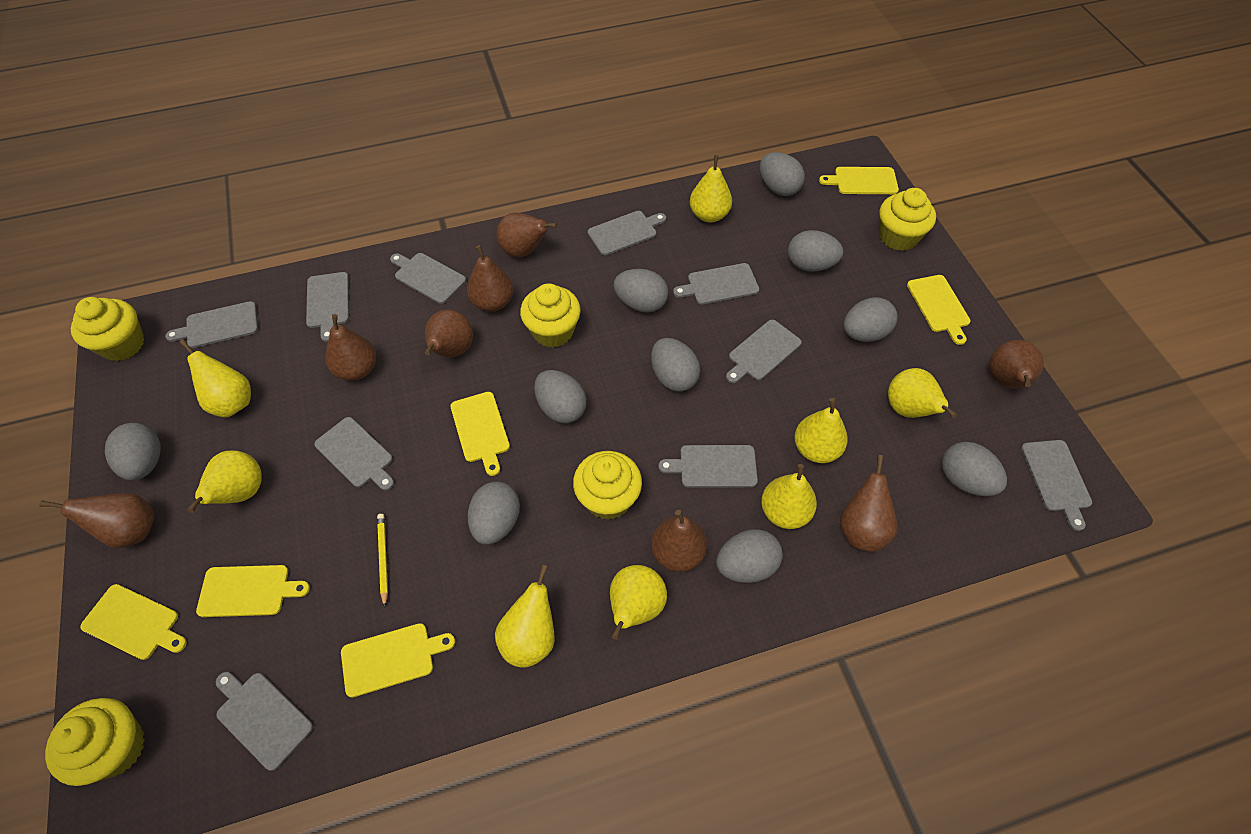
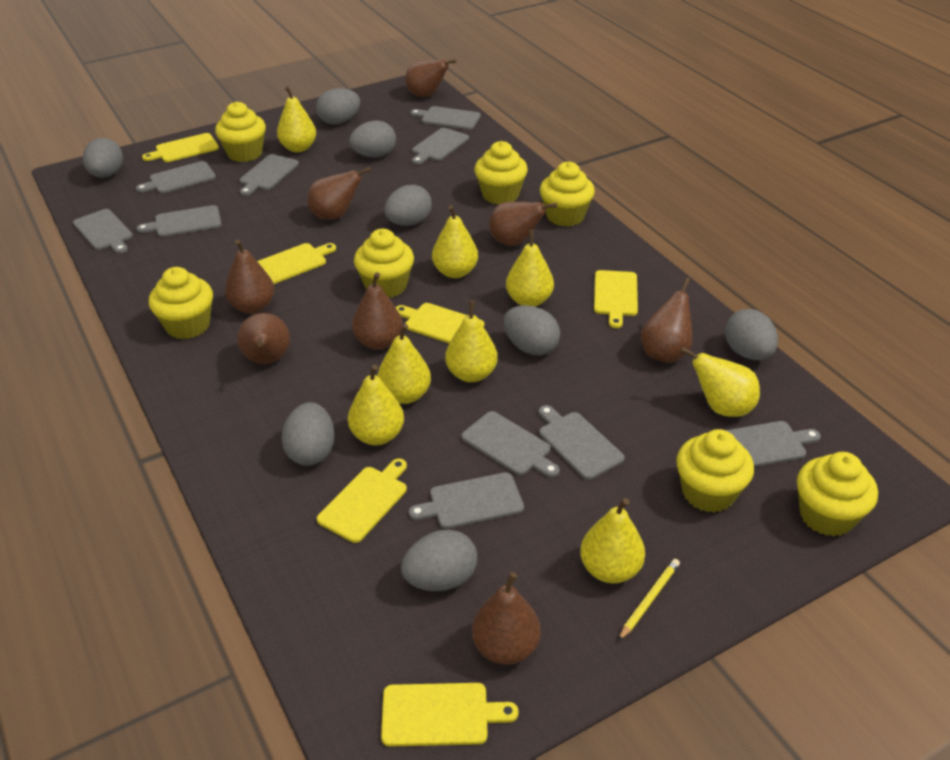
grey egg: 10 -> 8
yellow cupcake: 5 -> 7

